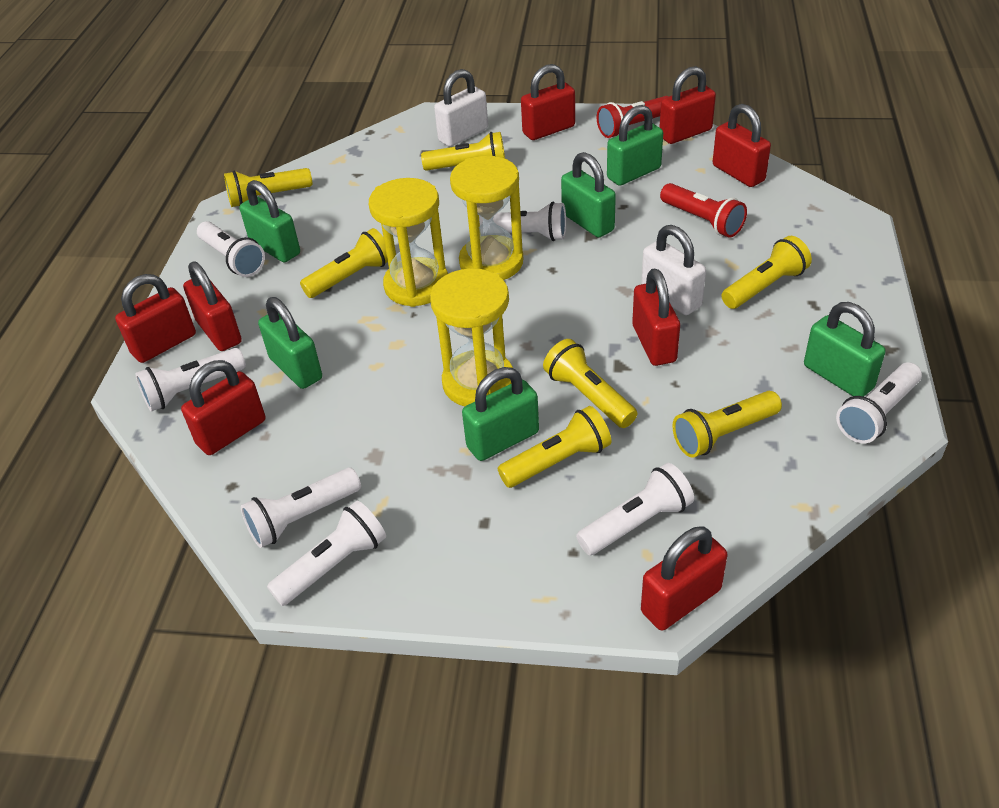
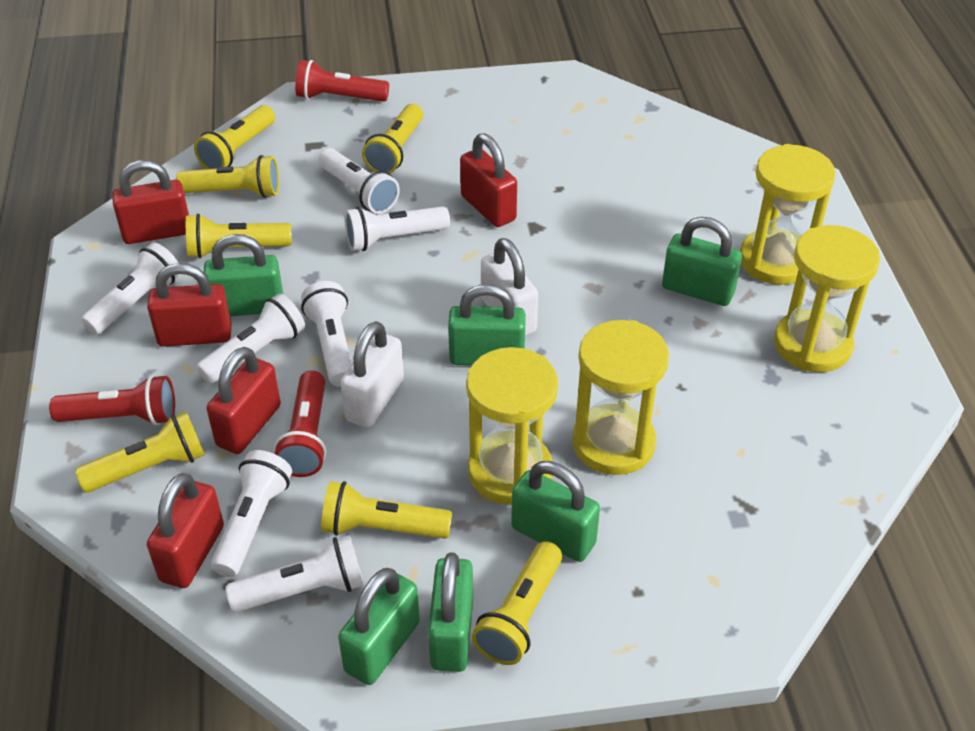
red flashlight: 2 -> 3
red padlock: 8 -> 5
yellow hourglass: 3 -> 4

